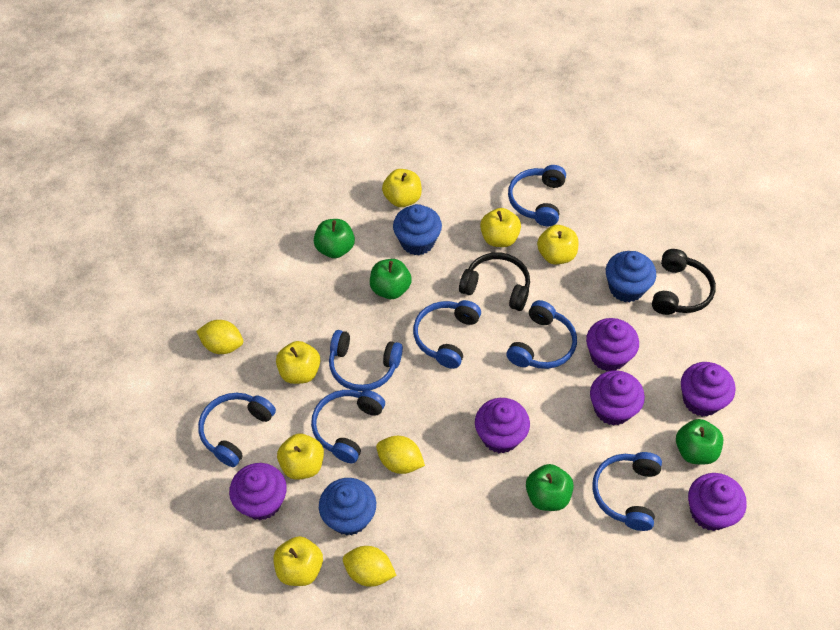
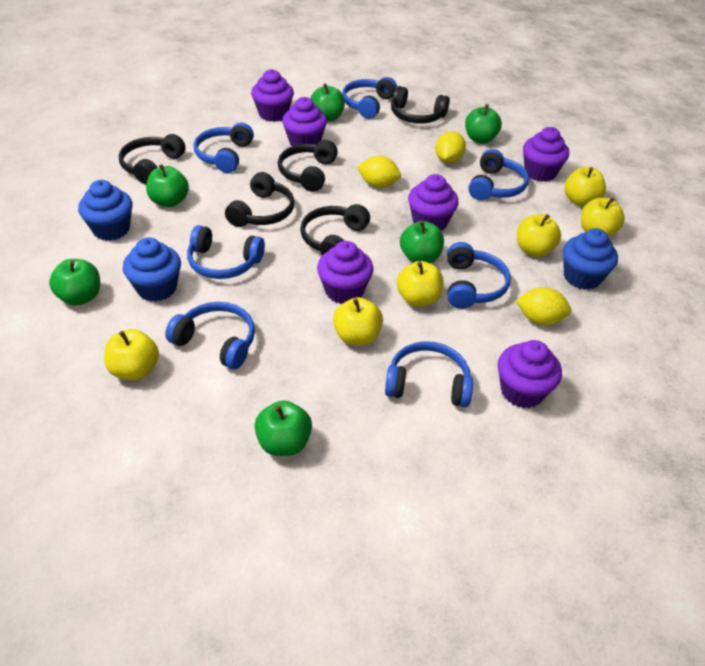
black headphones: 2 -> 5
green apple: 4 -> 6

